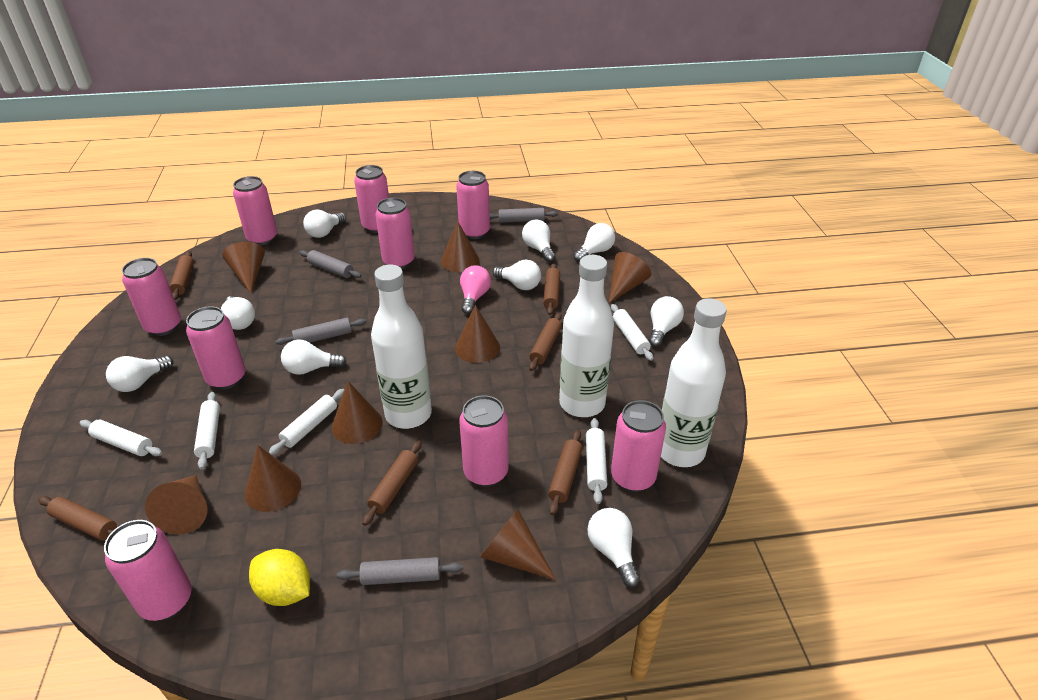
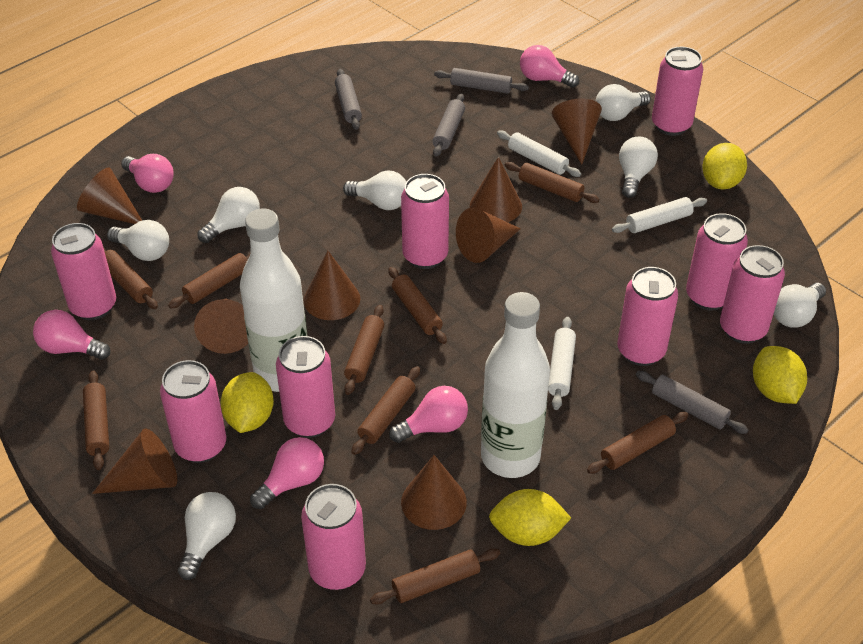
brown rolling pin: 6 -> 9
pink light bulb: 1 -> 5
white bottle: 3 -> 2
white light bulb: 9 -> 7
white rolling pin: 5 -> 3
yellow lemon: 1 -> 4

